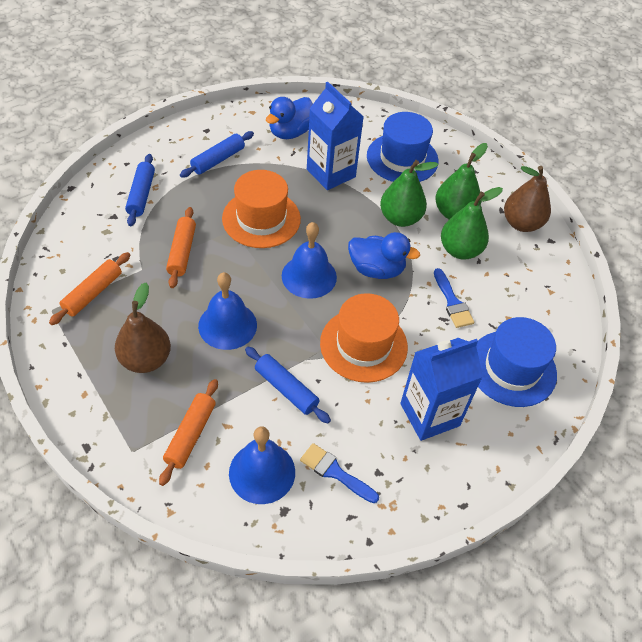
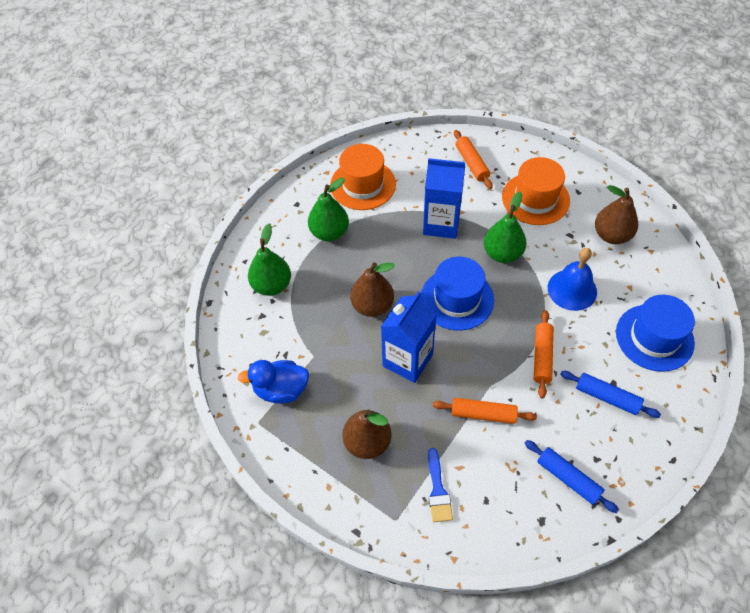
blue bell: 3 -> 1
blue brush: 2 -> 1
blue duck: 2 -> 1
blue rolling pin: 3 -> 2
brown pear: 2 -> 3

